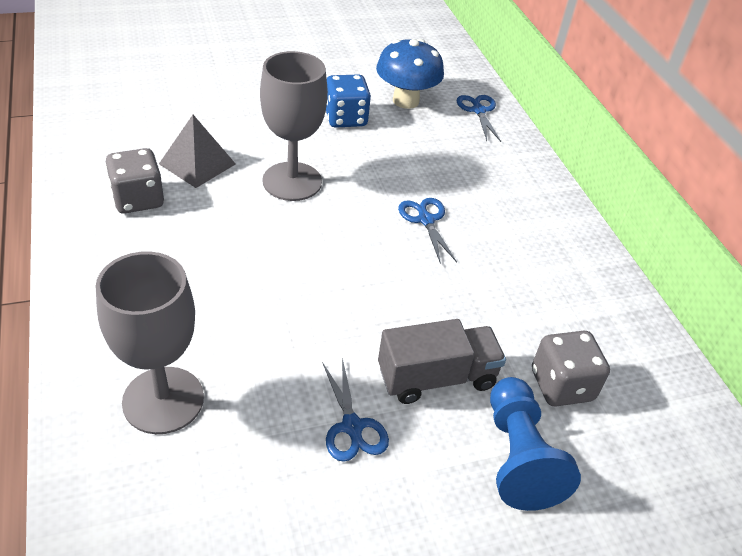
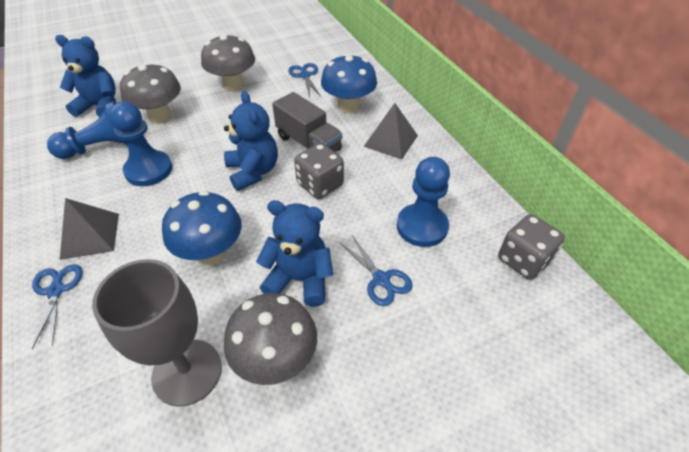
blue dice: 1 -> 0
blue mushroom: 1 -> 2
blue pawn: 1 -> 3
blue teddy bear: 0 -> 3
grey goblet: 2 -> 1
grey mushroom: 0 -> 3
grey pyramid: 1 -> 2

